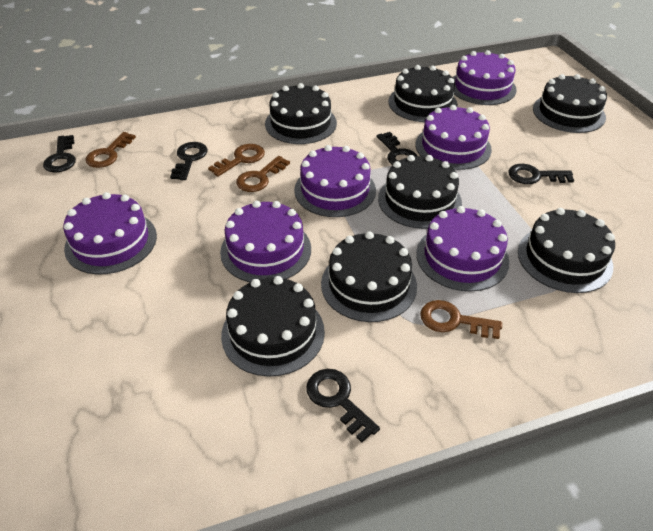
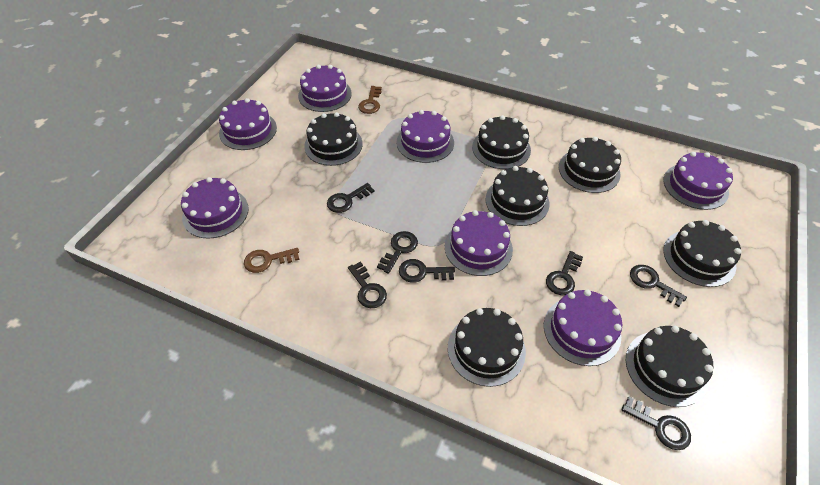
black key: 5 -> 7
brown key: 4 -> 2
purple cake: 6 -> 7

